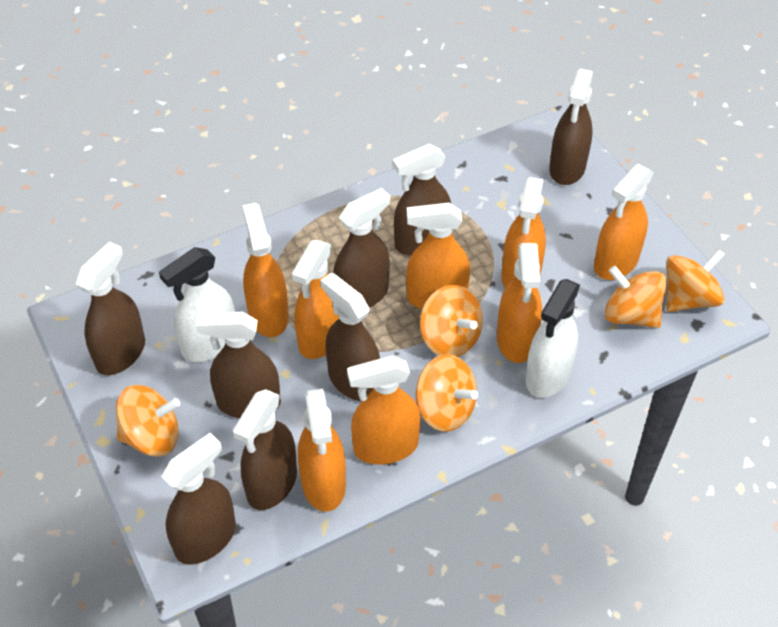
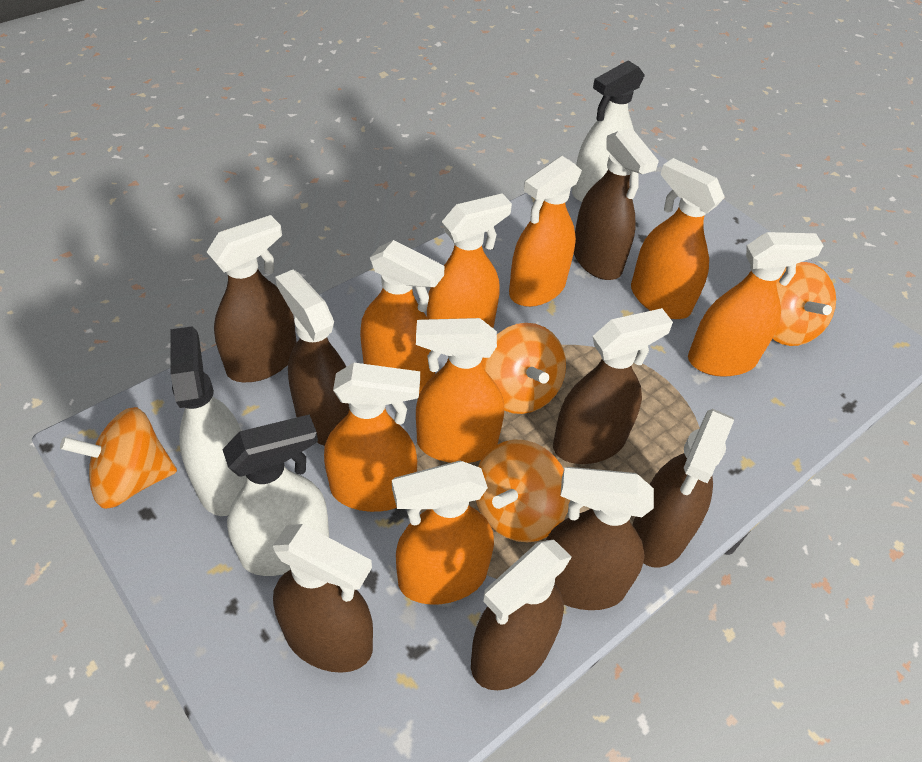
orange spinning top: 5 -> 4
white spray bottle: 2 -> 3

